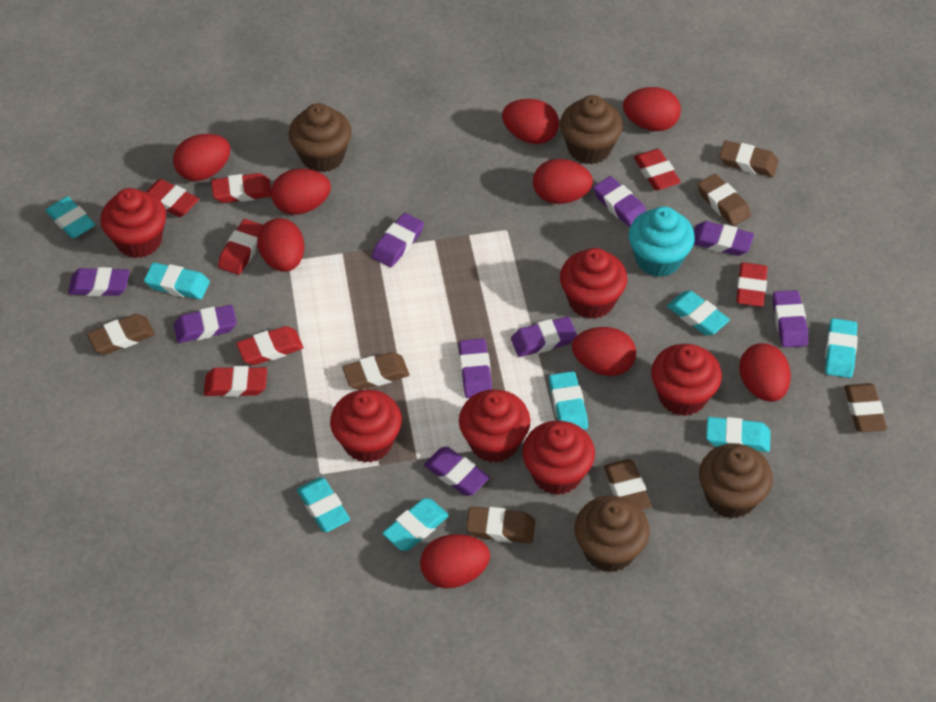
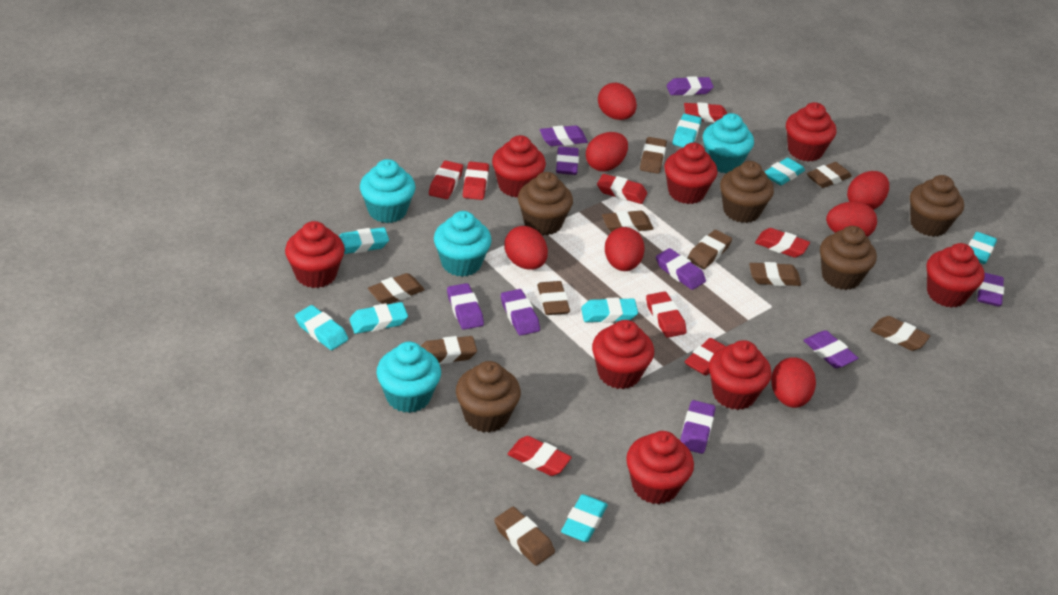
brown cupcake: 4 -> 5
brown eraser: 7 -> 10
red cupcake: 6 -> 8
red egg: 9 -> 7
red eraser: 7 -> 8
turquoise cupcake: 1 -> 4

